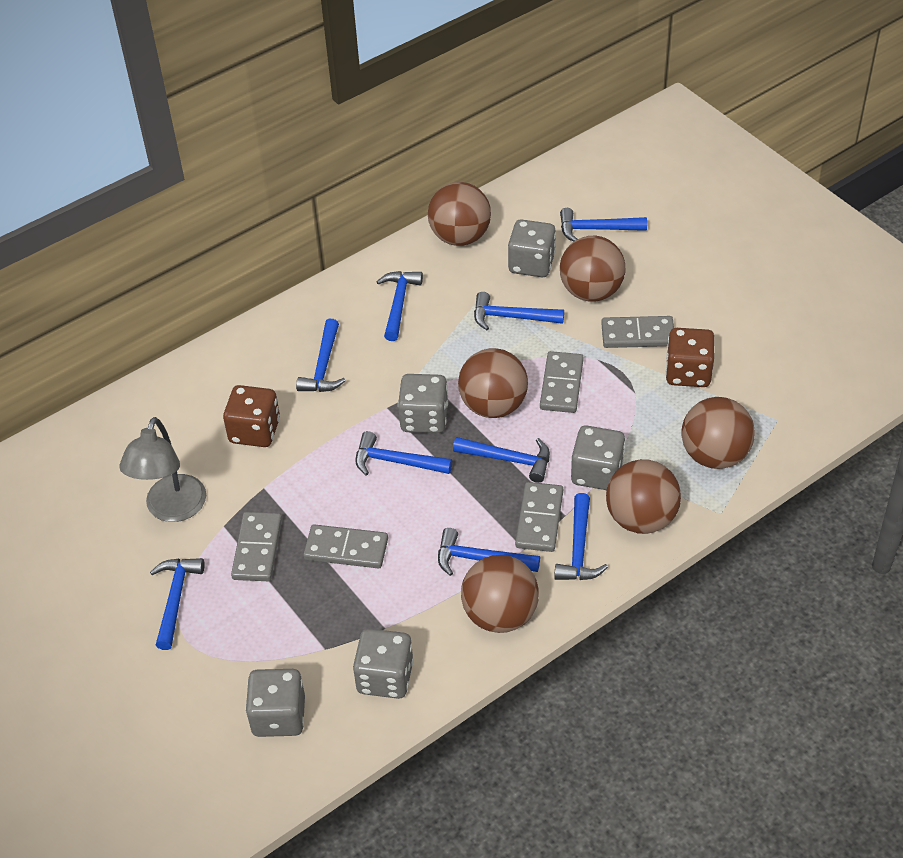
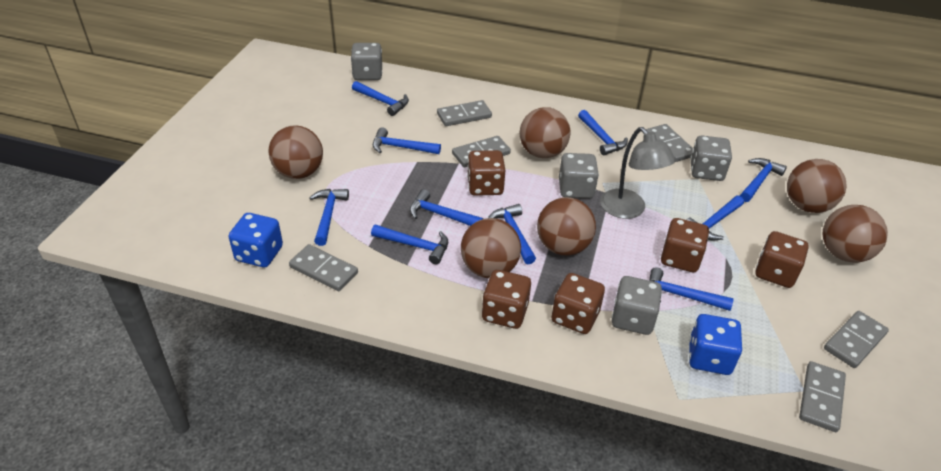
blue dice: 0 -> 2
blue hammer: 9 -> 10
brown dice: 2 -> 5
grey dice: 5 -> 4
grey domino: 5 -> 6

